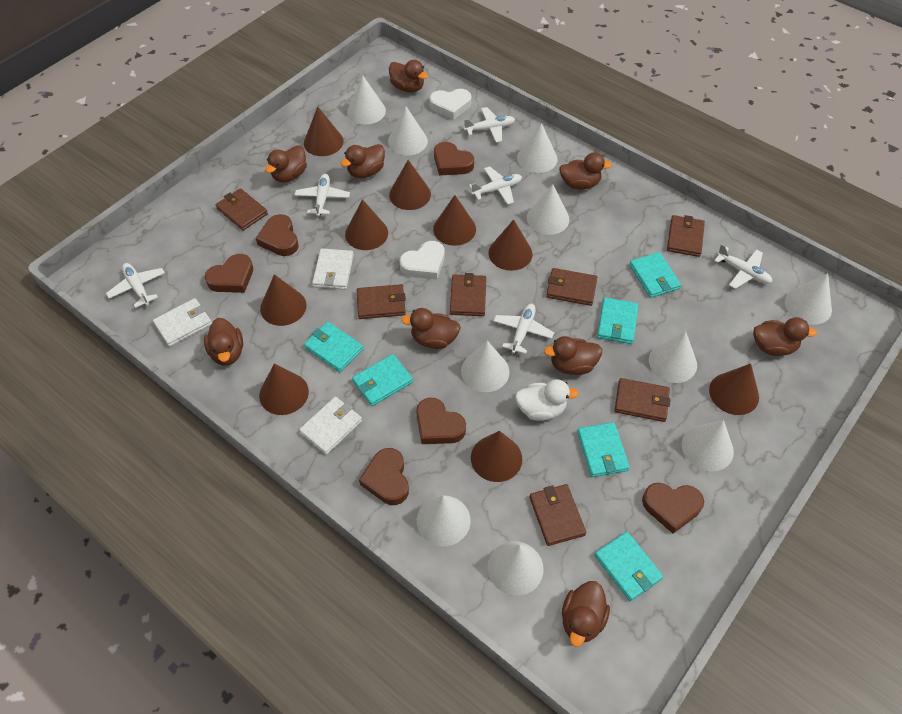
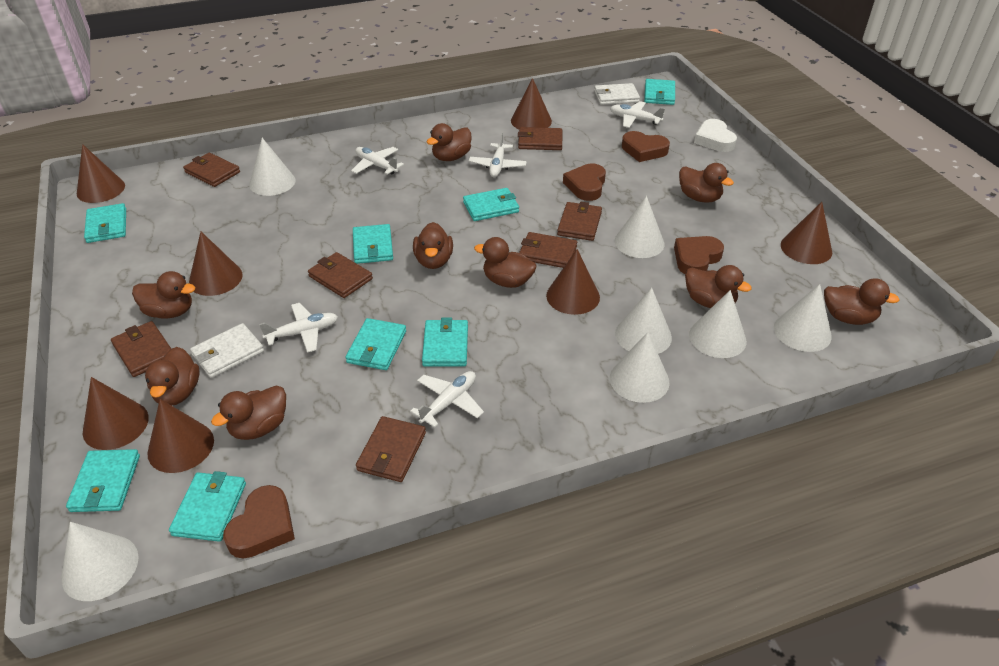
brown cone: 9 -> 7
brown heart: 6 -> 4
turquoise wallet: 6 -> 8
white cone: 10 -> 7
white duck: 1 -> 0
white heart: 2 -> 1
white plane: 6 -> 5
white wallet: 3 -> 2

